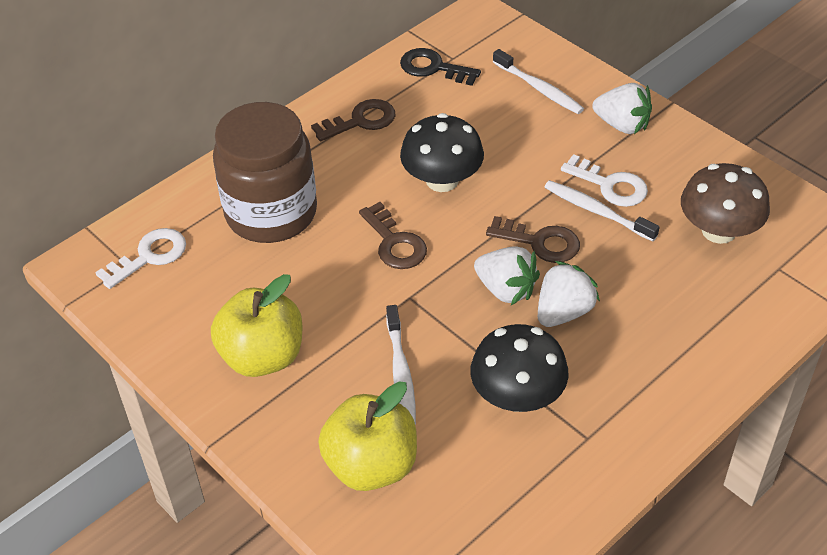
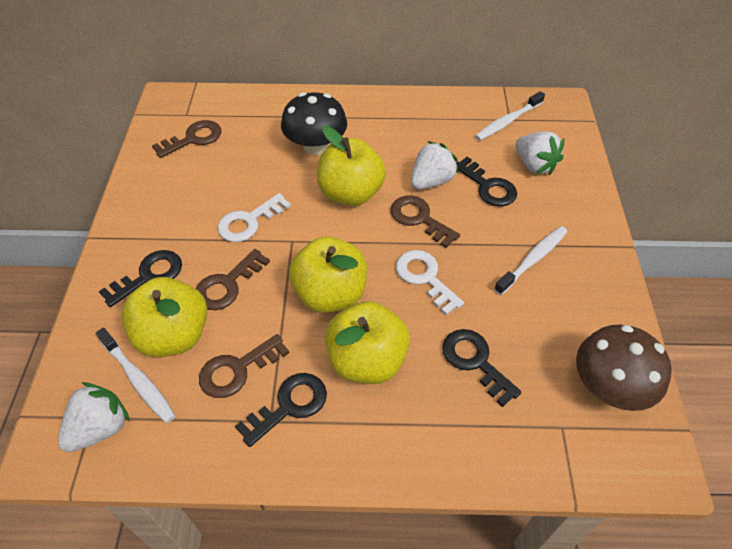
black key: 1 -> 4
black mushroom: 2 -> 1
brown jar: 1 -> 0
brown key: 3 -> 4
yellow apple: 2 -> 4

